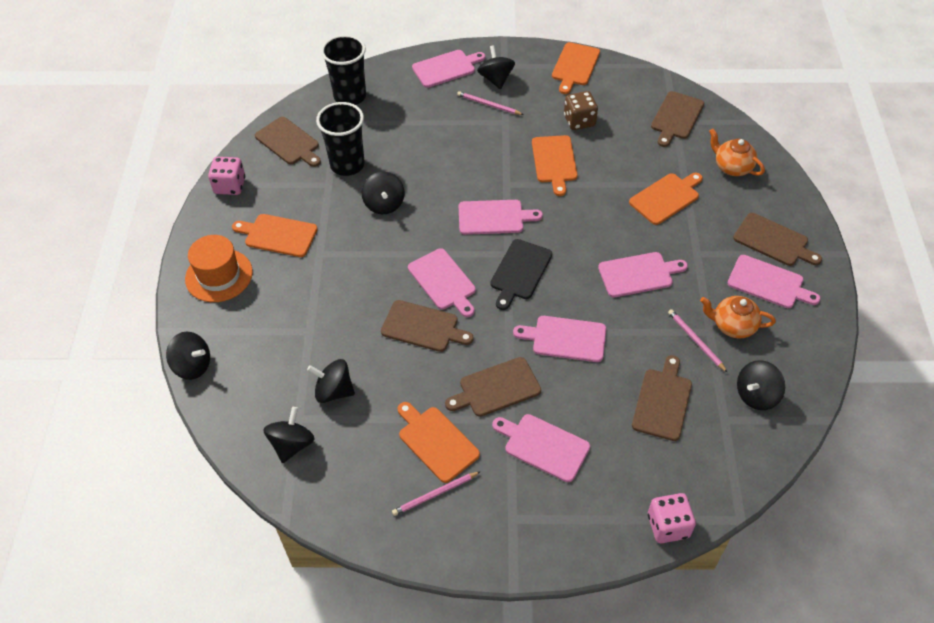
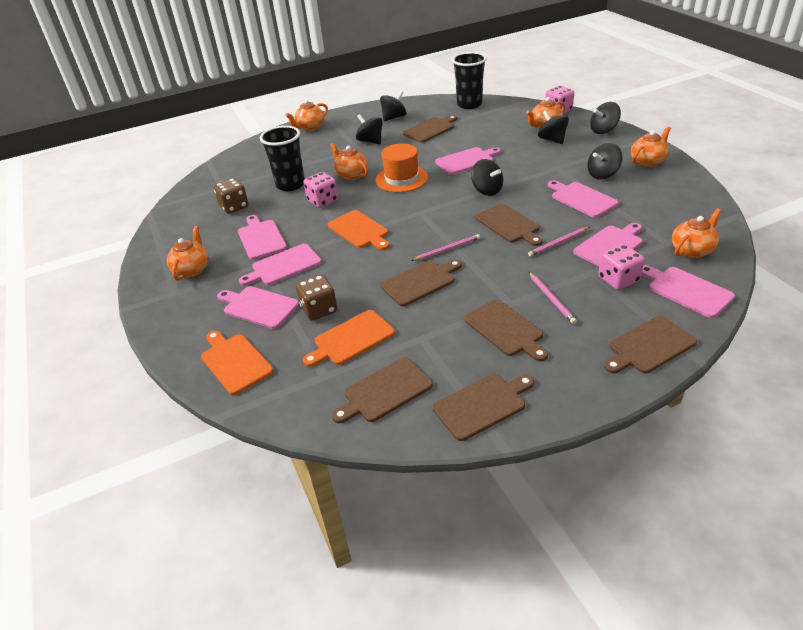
black cutting board: 1 -> 0
brown cutting board: 6 -> 7
brown dice: 1 -> 2
orange cutting board: 5 -> 3
orange teapot: 2 -> 6
pink dice: 2 -> 3

